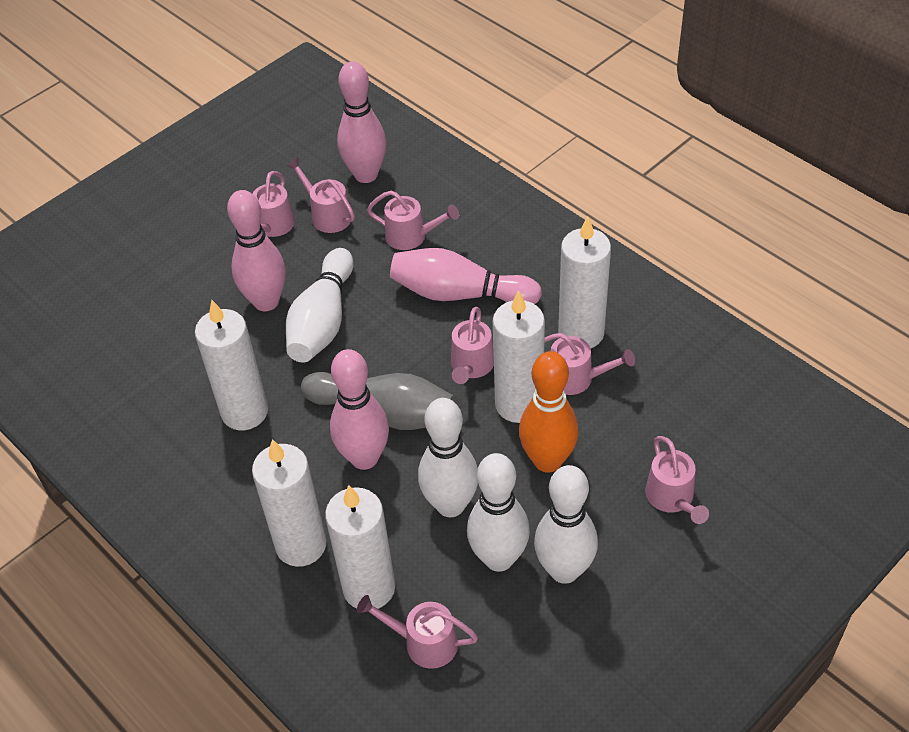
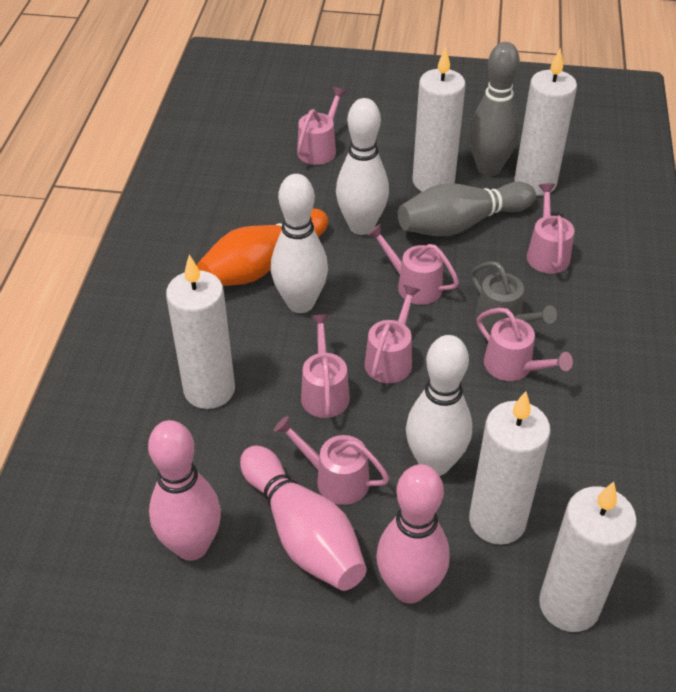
grey bowling pin: 1 -> 2
grey watering can: 0 -> 1
pink bowling pin: 4 -> 3
white bowling pin: 4 -> 3

